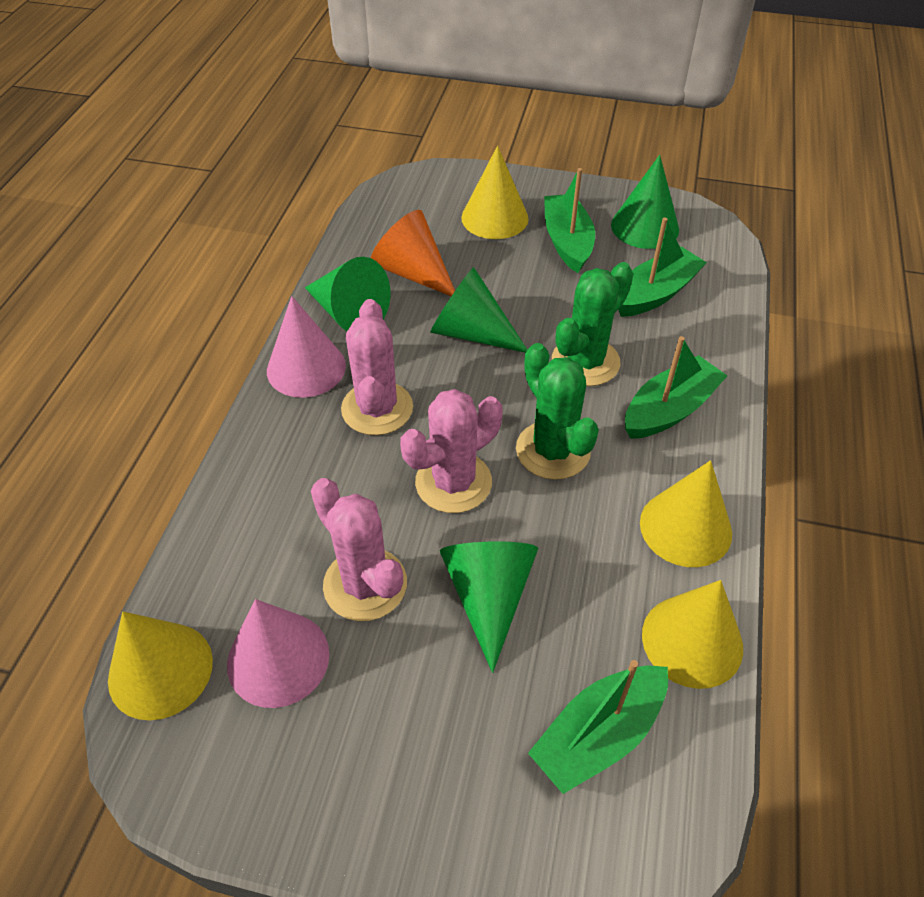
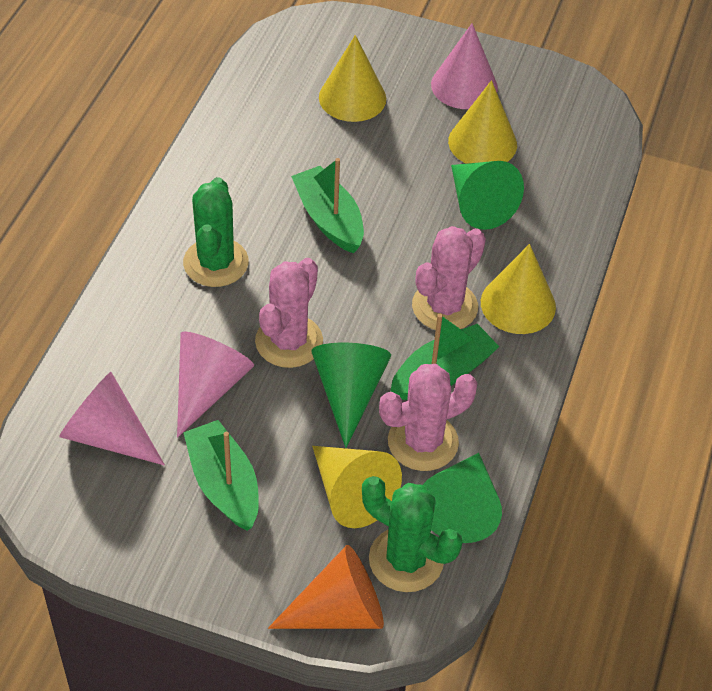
green boat: 4 -> 3
green cone: 4 -> 3
pink cone: 2 -> 3

